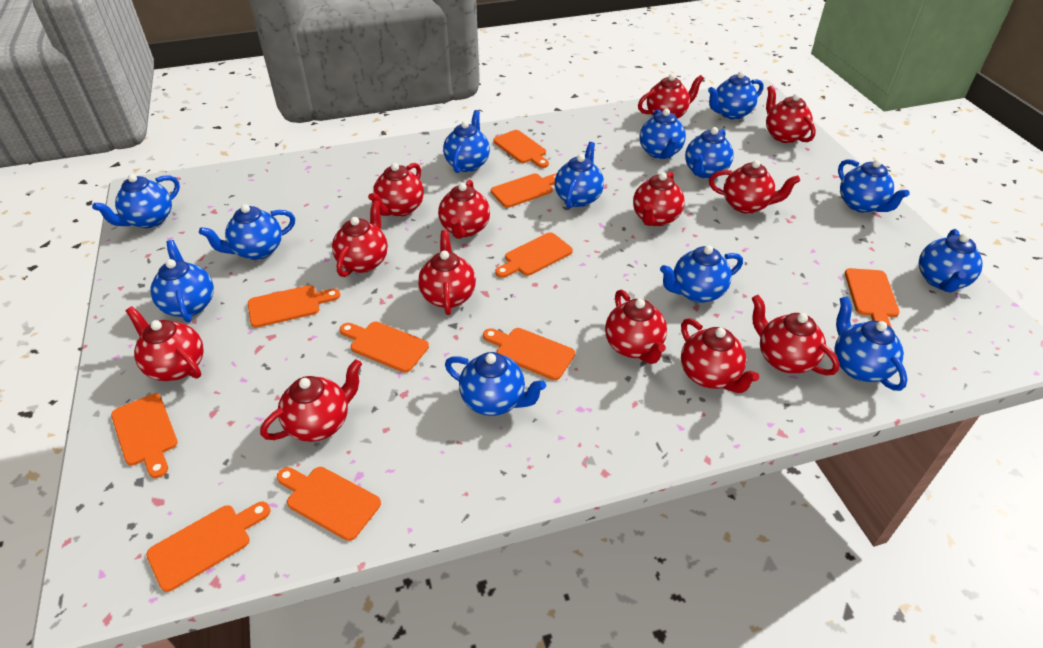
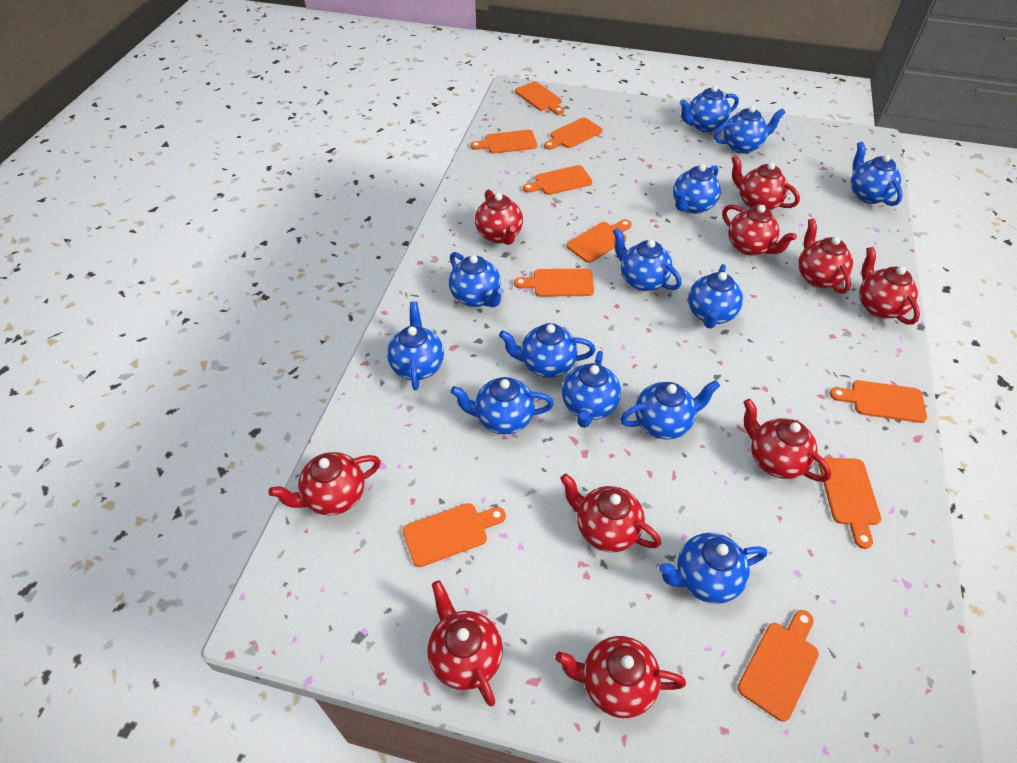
red teapot: 13 -> 10

